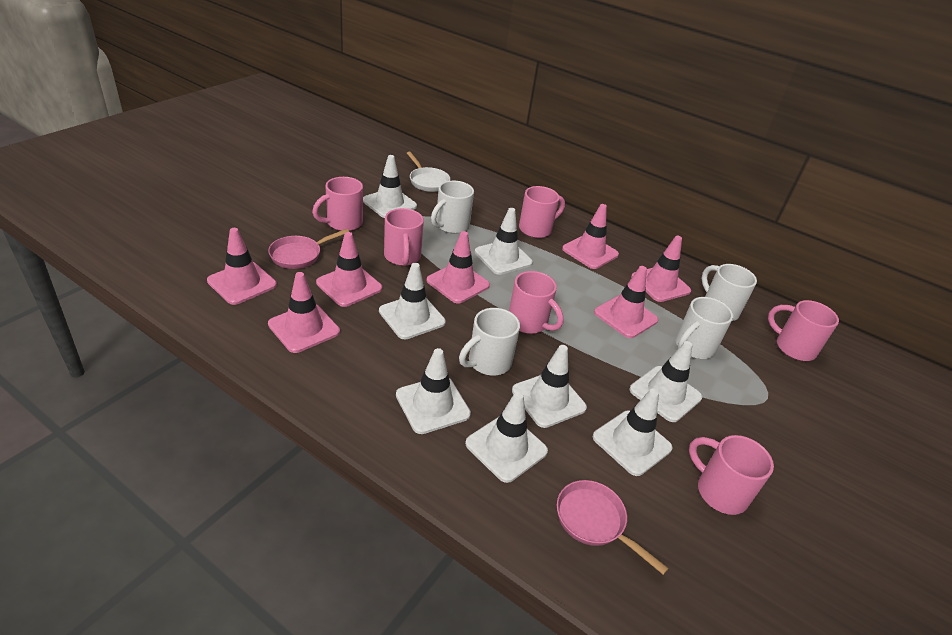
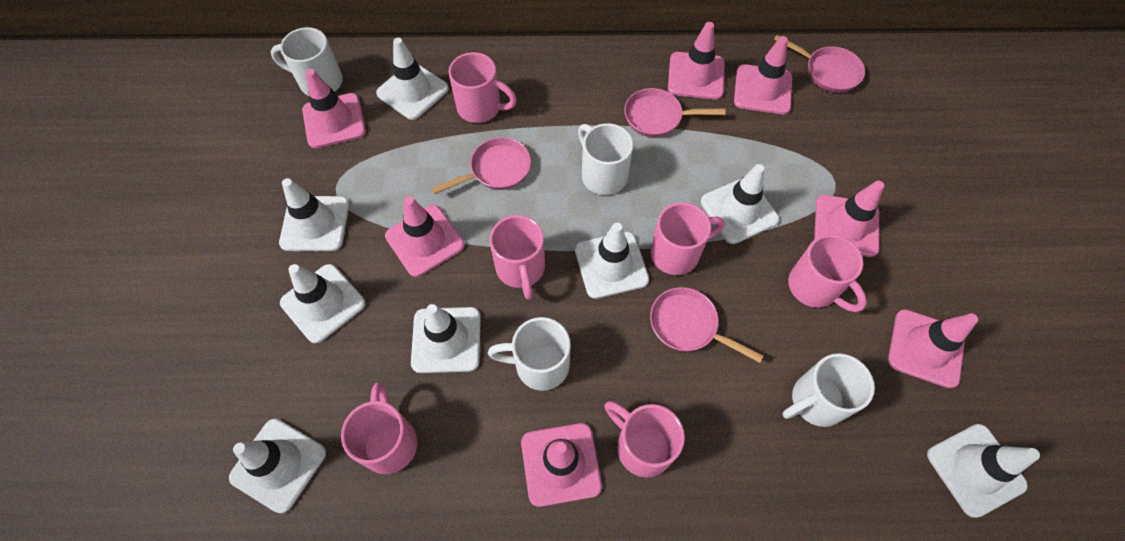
pink pan: 2 -> 4
white pan: 1 -> 0

